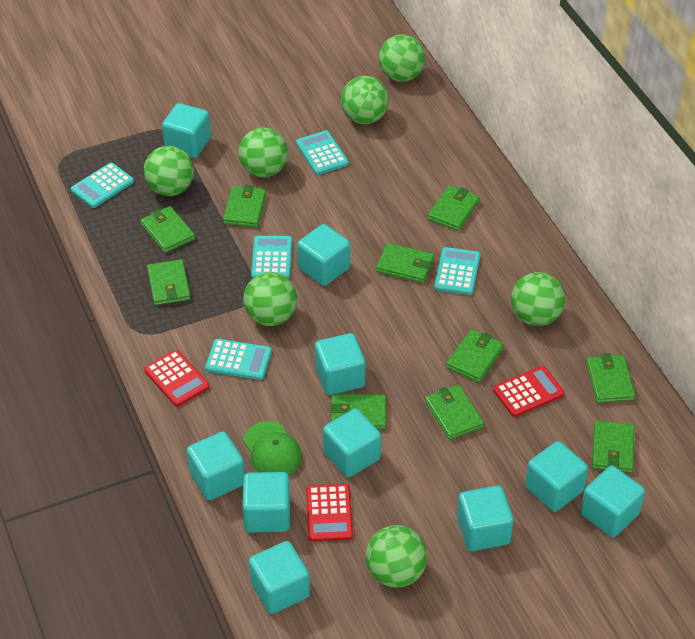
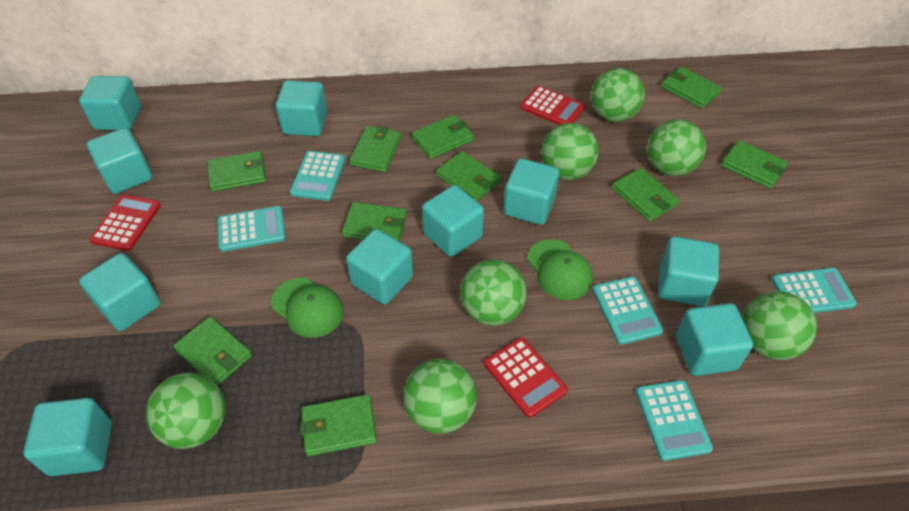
green cap: 1 -> 2

